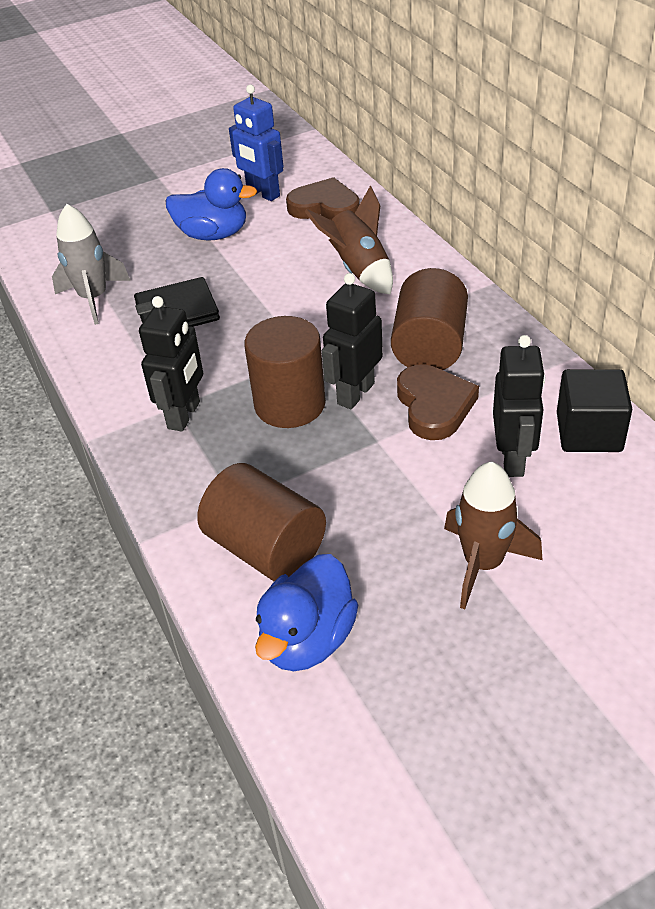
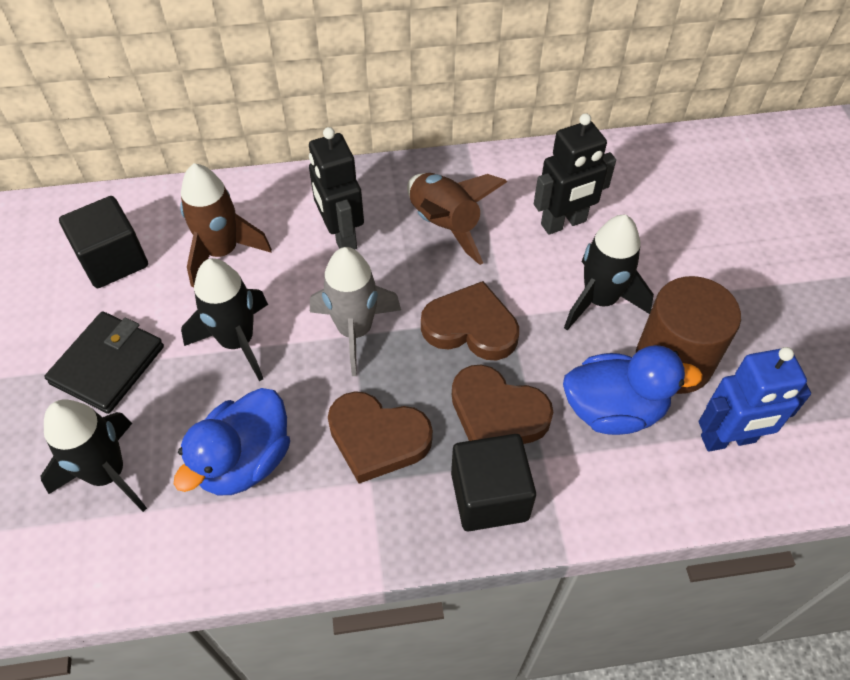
black cube: 1 -> 2
black robot: 3 -> 2
black rocket: 0 -> 3
brown cylinder: 3 -> 1
brown heart: 2 -> 3

